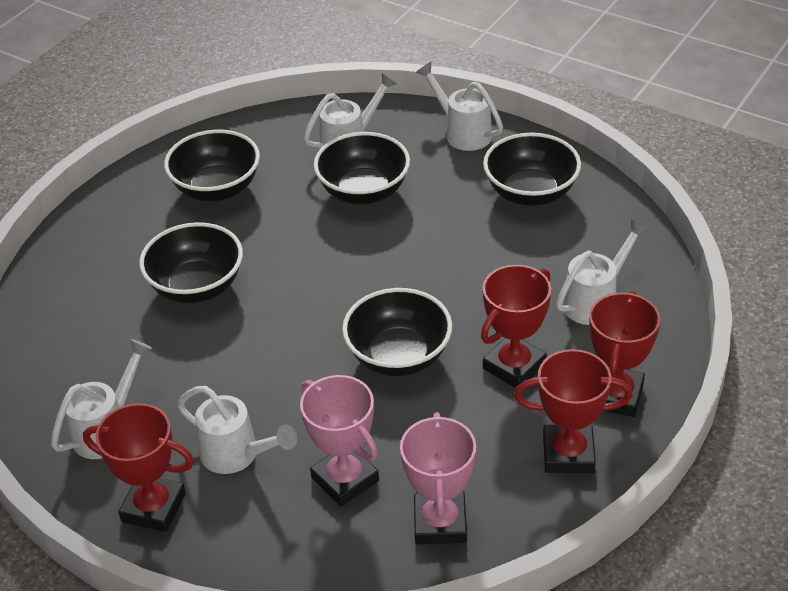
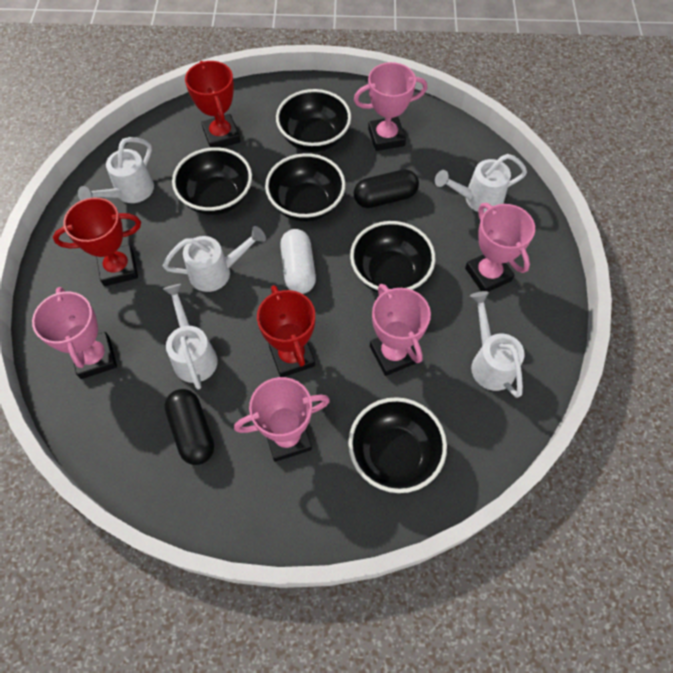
black capsule: 0 -> 2
pink trophy: 2 -> 5
red trophy: 4 -> 3
white capsule: 0 -> 1

